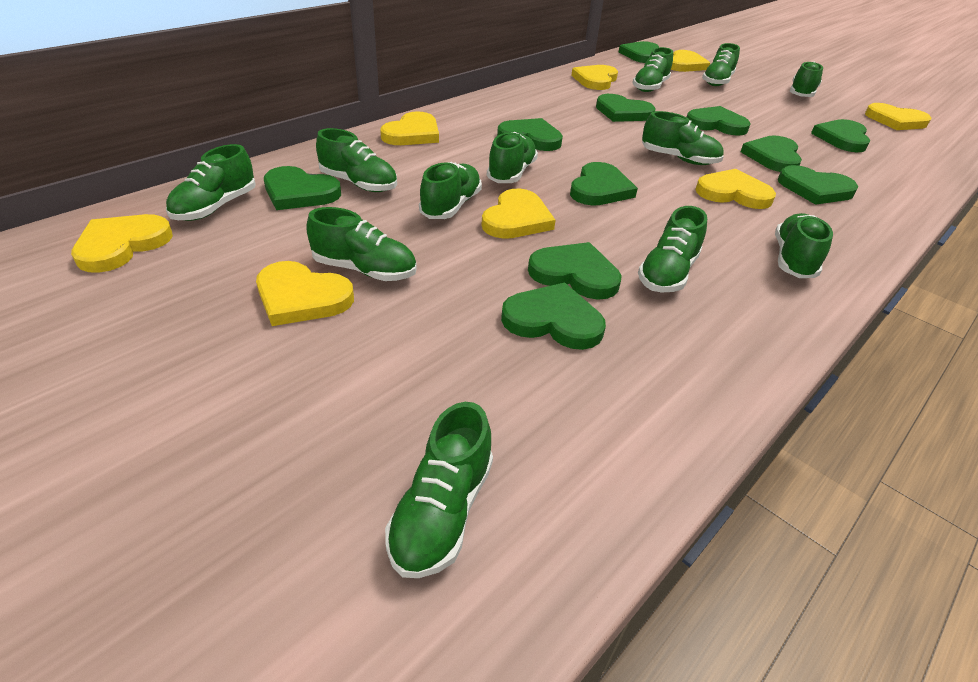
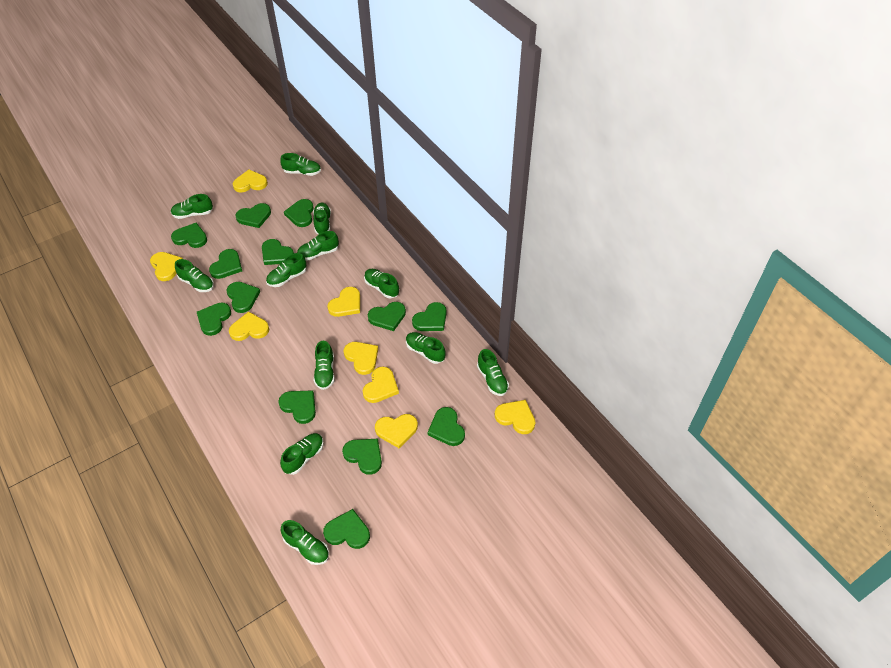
green heart: 11 -> 13

